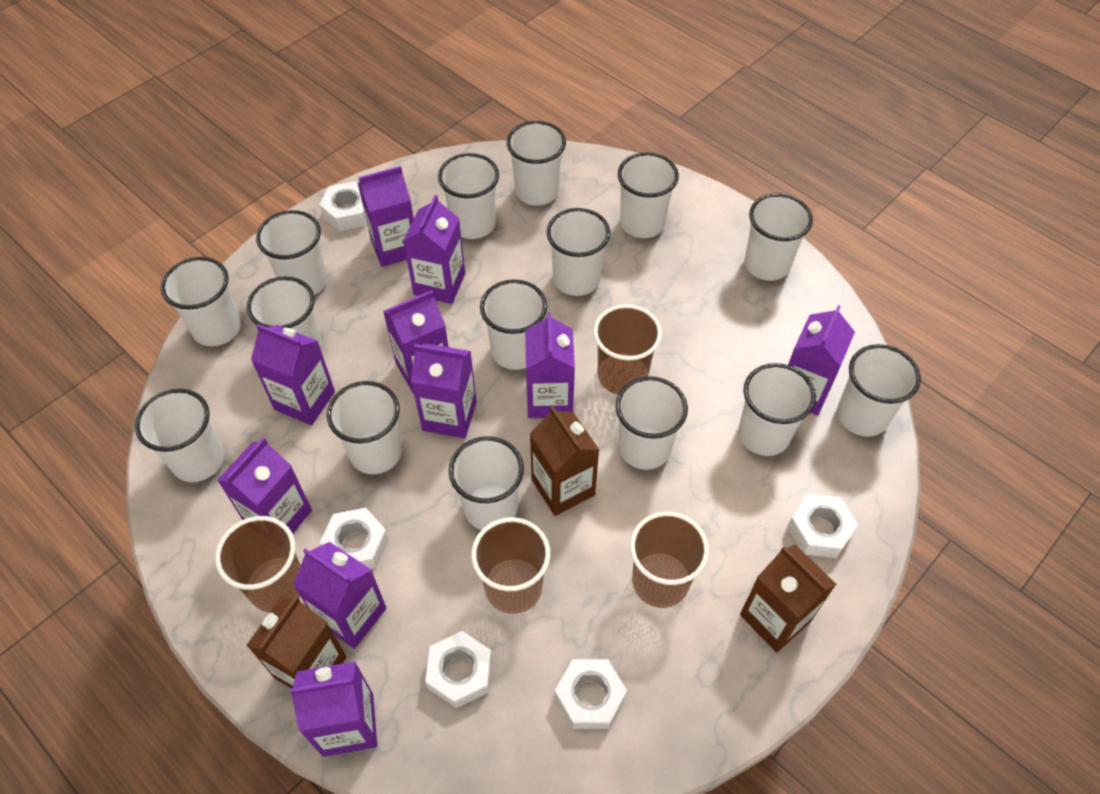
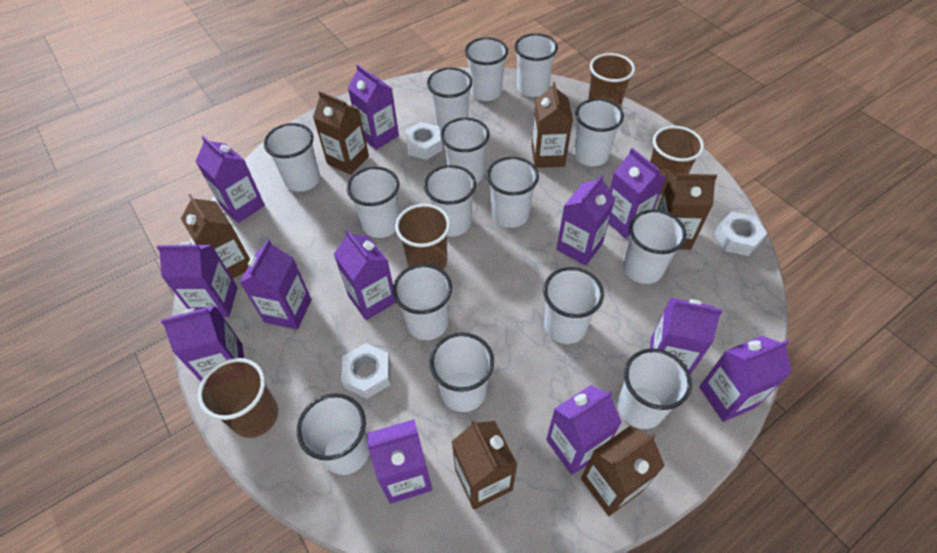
brown carton: 3 -> 6
purple carton: 10 -> 12
white nut: 5 -> 3

